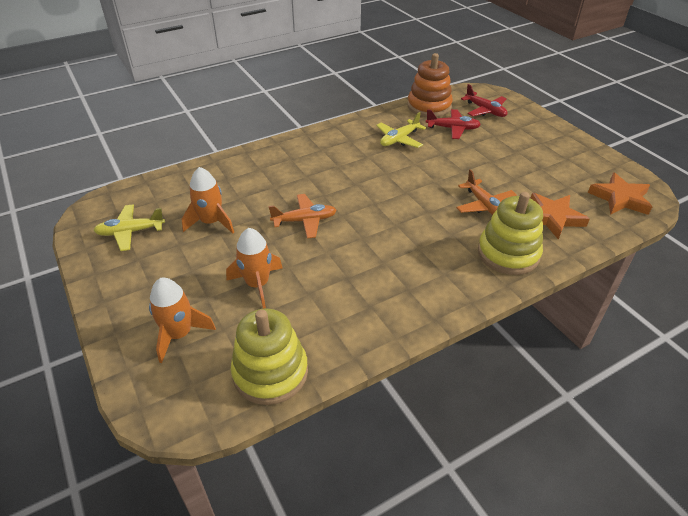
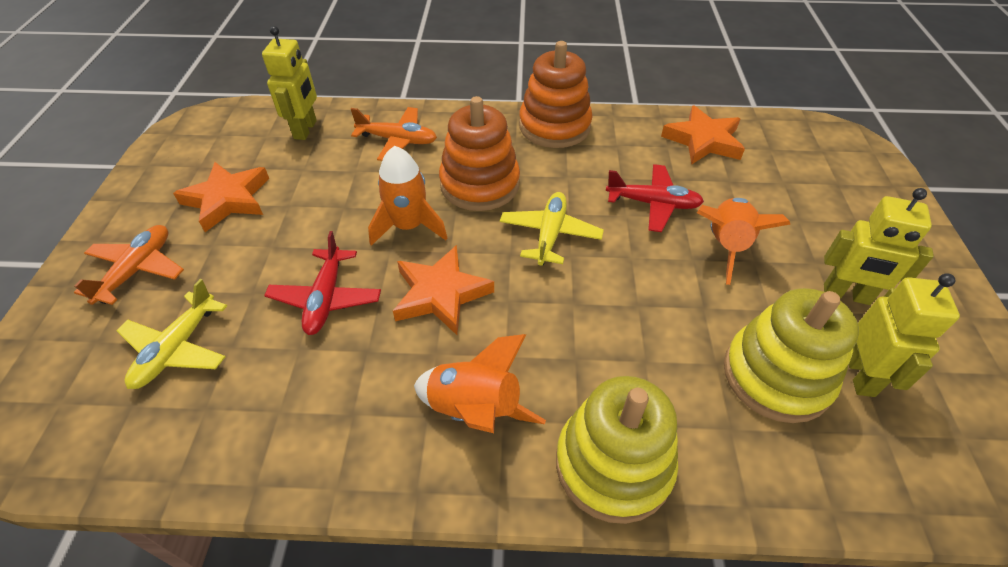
orange stacking toy: 1 -> 2
orange star: 2 -> 3
yellow robot: 0 -> 3

